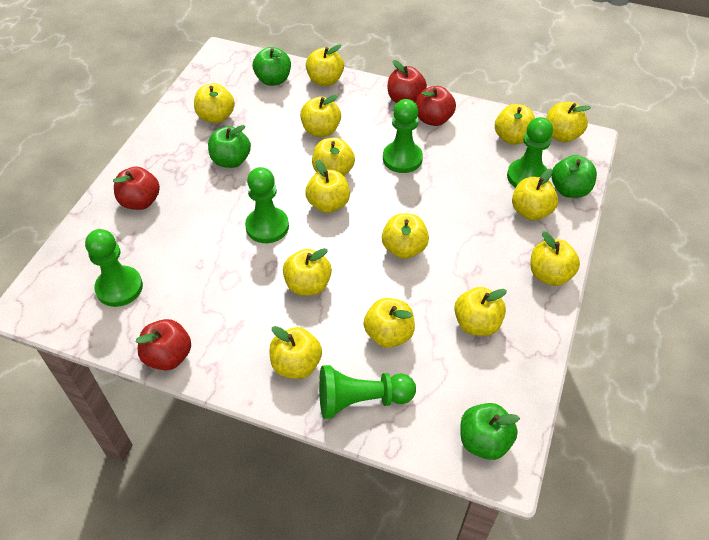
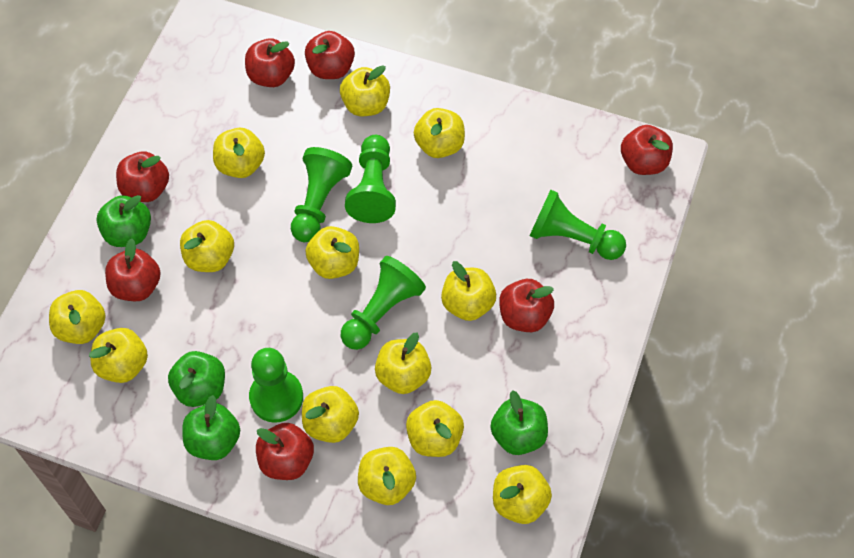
red apple: 4 -> 7
yellow apple: 14 -> 13

